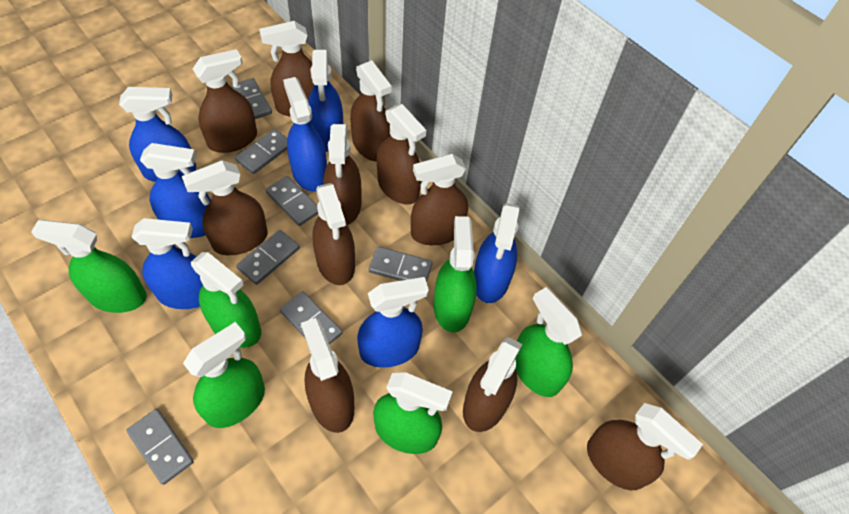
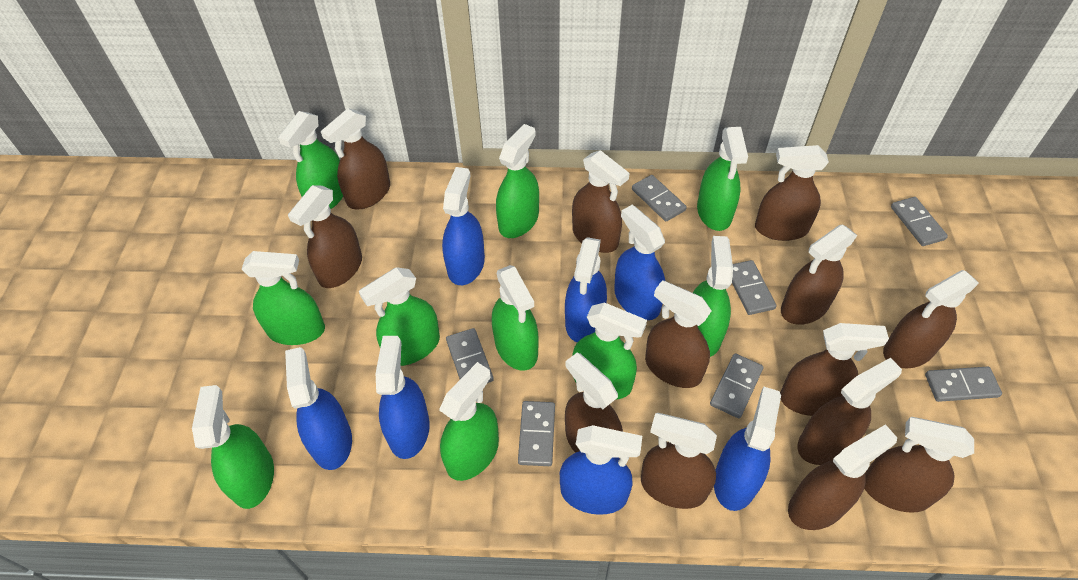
brown spray bottle: 11 -> 13
green spray bottle: 6 -> 10

